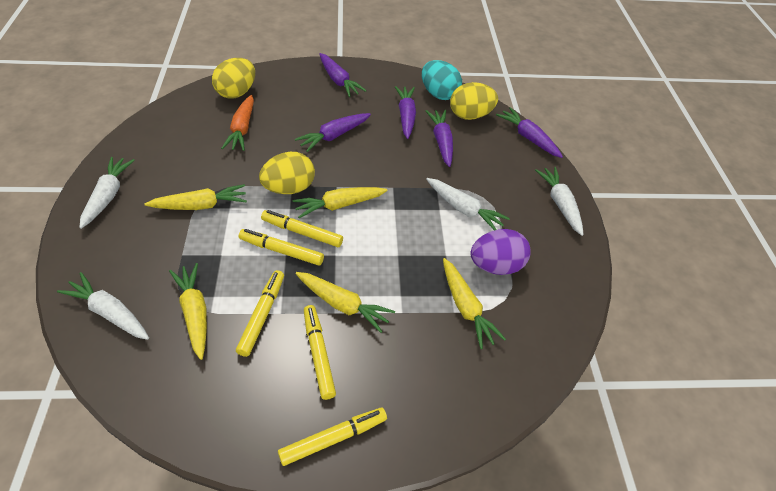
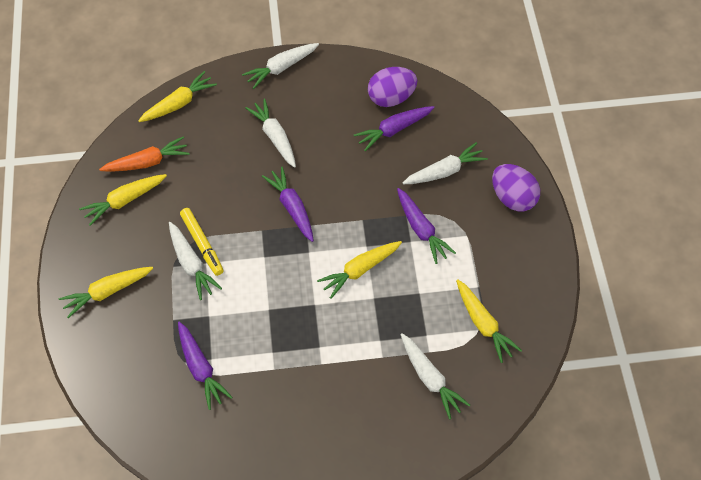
purple carrot: 5 -> 4
purple egg: 1 -> 2
turquoise egg: 1 -> 0
white carrot: 4 -> 5
yellow egg: 3 -> 0
yellow marker: 5 -> 1

